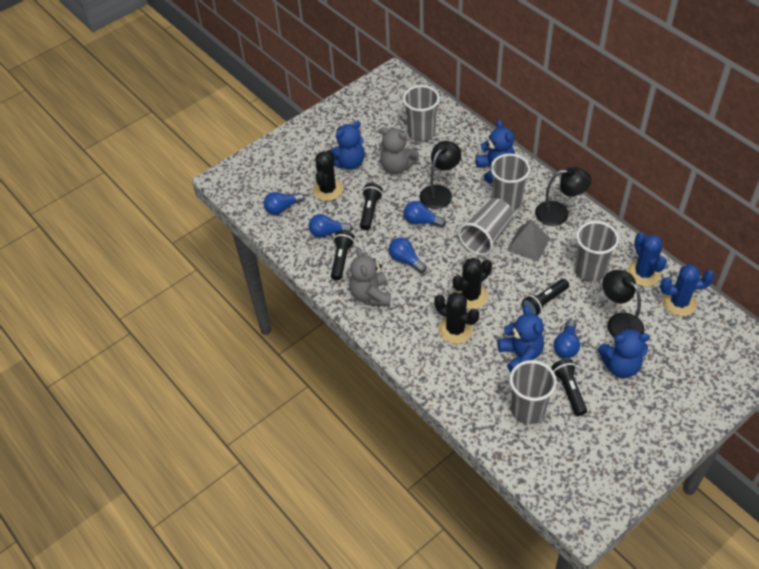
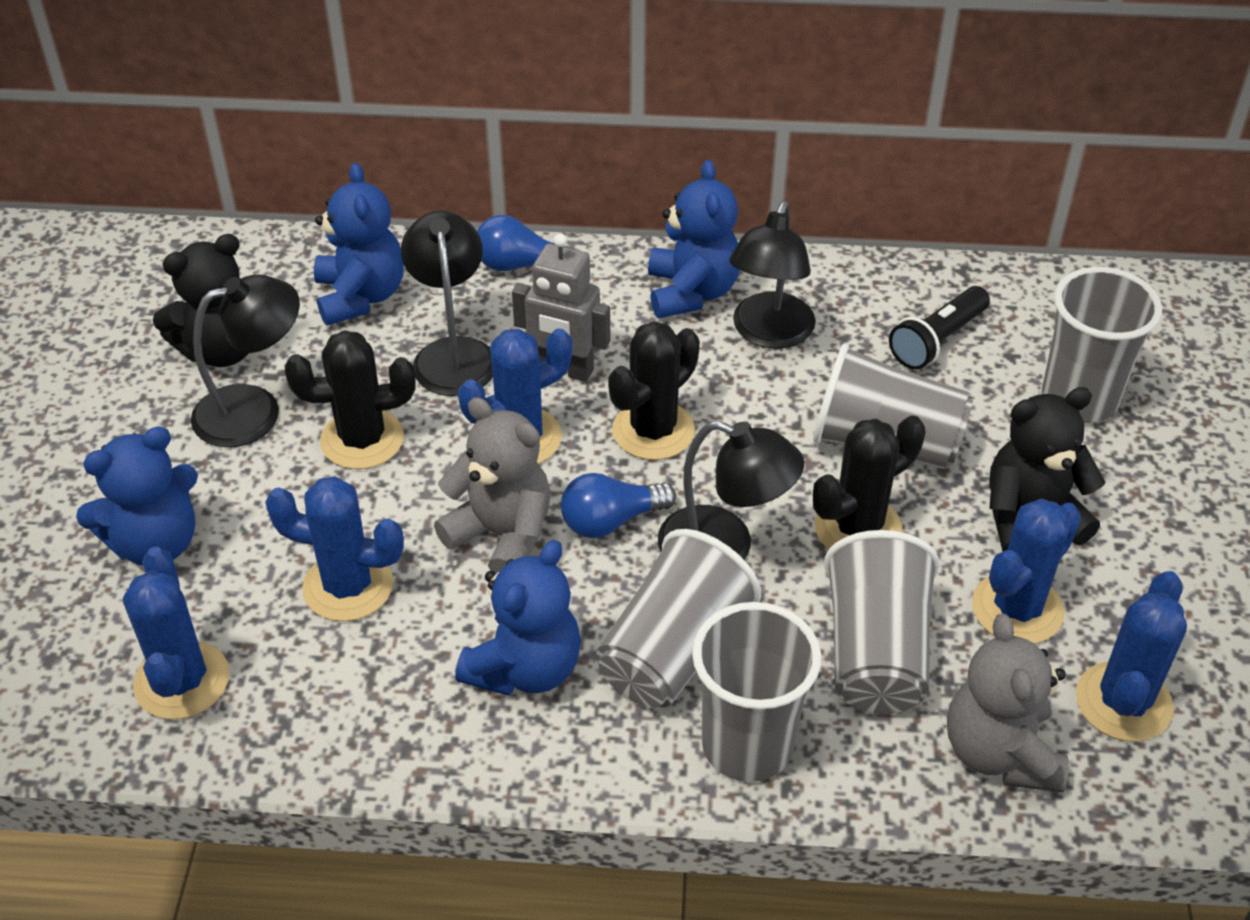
black flashlight: 4 -> 1
black lamp: 3 -> 4
black teddy bear: 0 -> 2
blue cactus: 2 -> 5
blue light bulb: 5 -> 2
grey pyramid: 1 -> 0
grey robot: 0 -> 1

